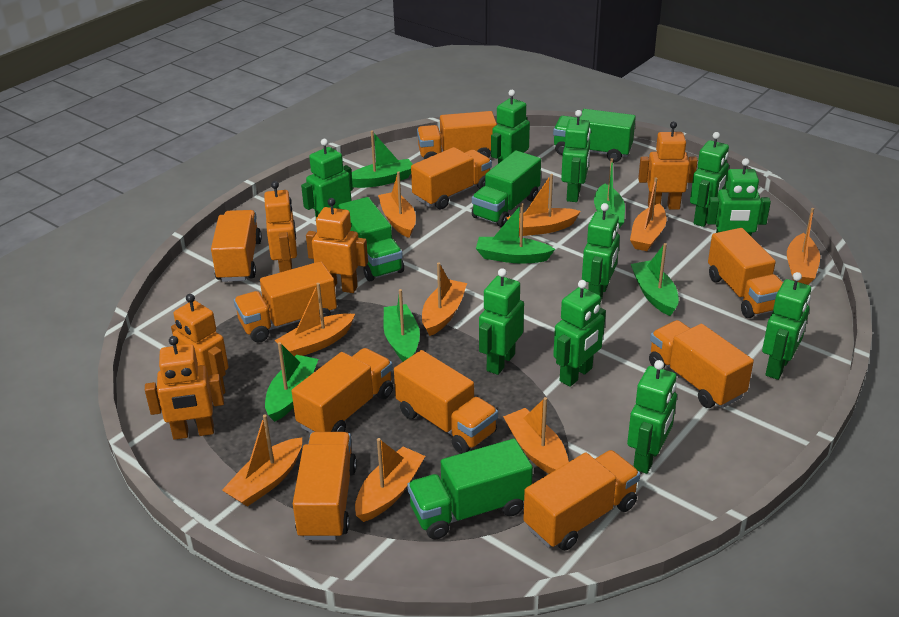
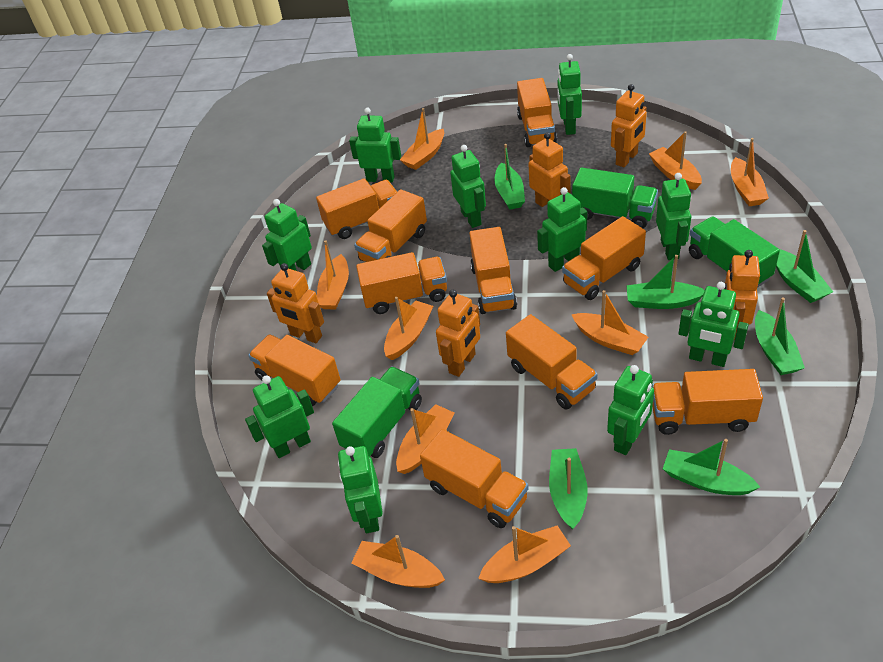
green truck: 4 -> 3

